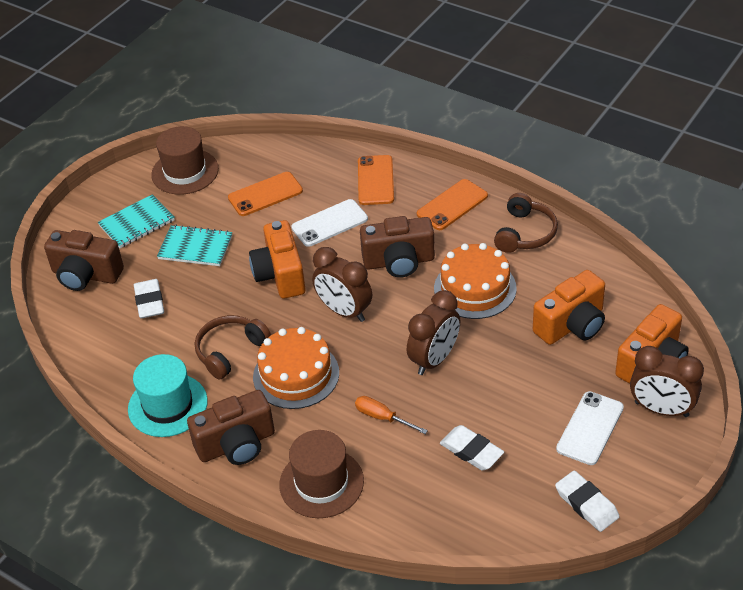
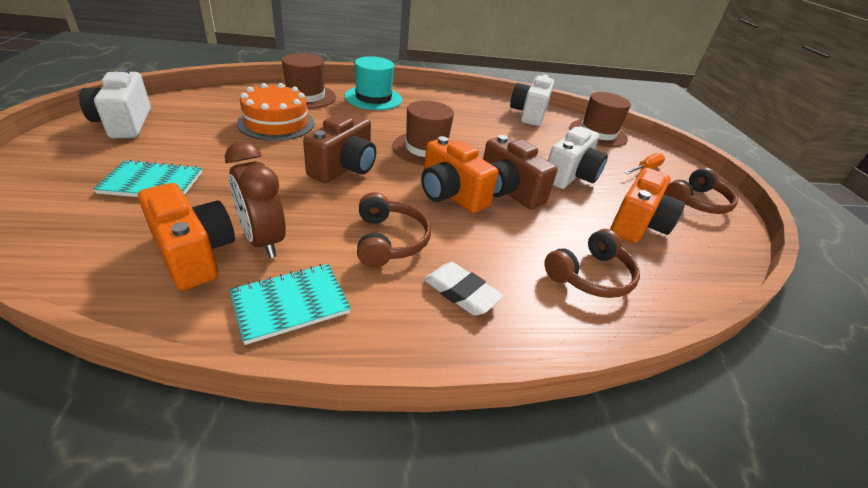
brown camera: 3 -> 2
brown clock: 3 -> 1
brown hat: 2 -> 3
brown headphones: 2 -> 3
orange cake: 2 -> 1
orange phone: 3 -> 0
white camera: 0 -> 3
white eraser: 3 -> 1
white phone: 2 -> 0

